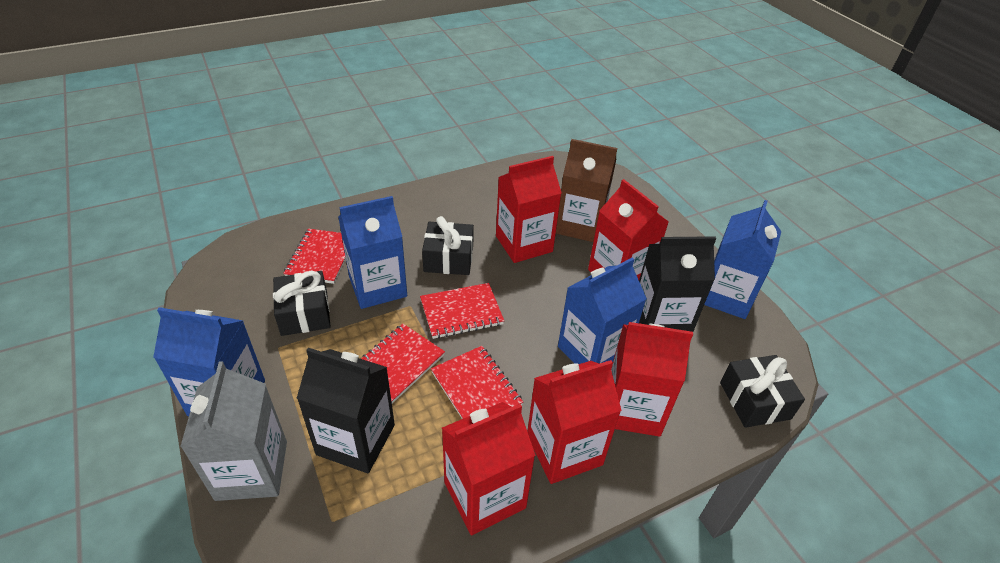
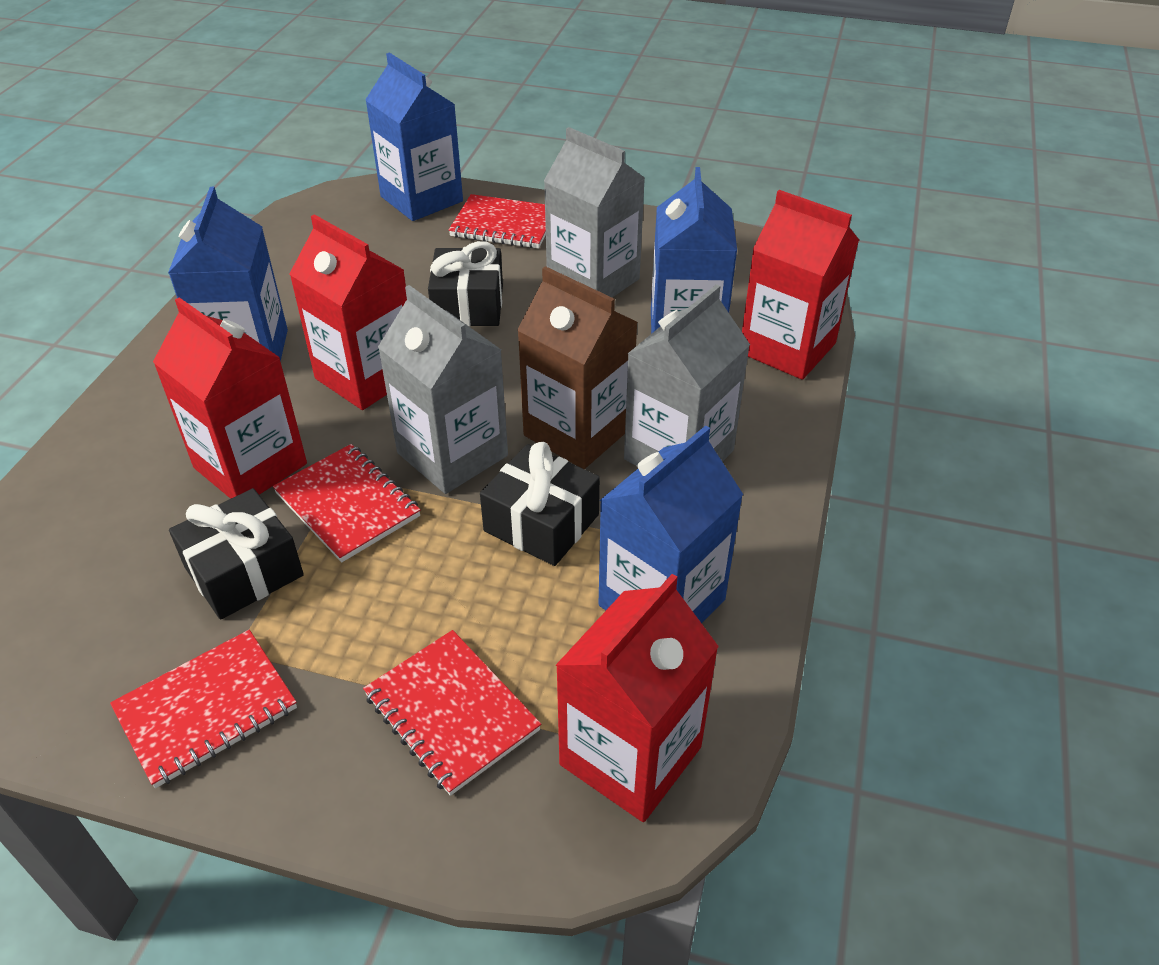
black carton: 2 -> 0
grey carton: 1 -> 3
red carton: 5 -> 4

